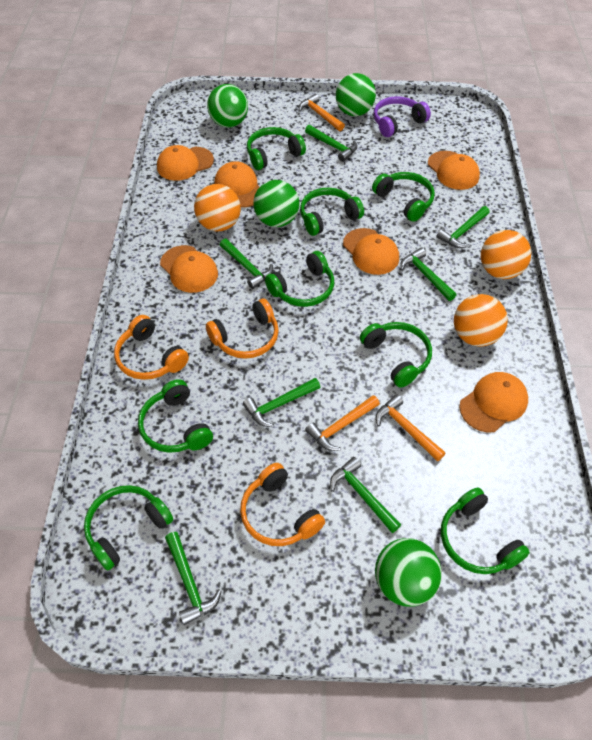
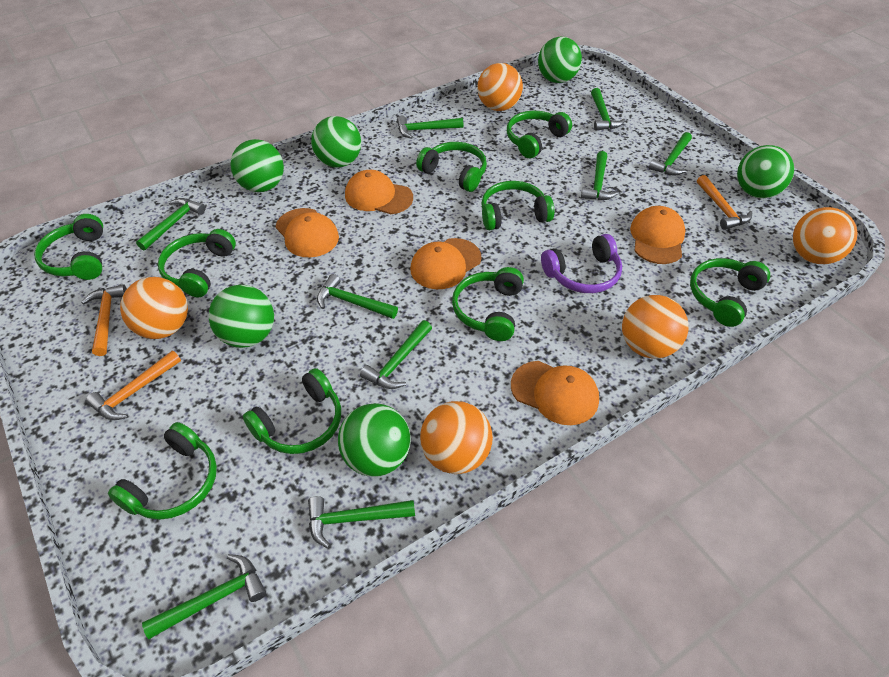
green ball: 4 -> 6
green hammer: 7 -> 9
green headphones: 8 -> 9
orange ball: 3 -> 5
orange cap: 6 -> 5
orange headphones: 3 -> 0

